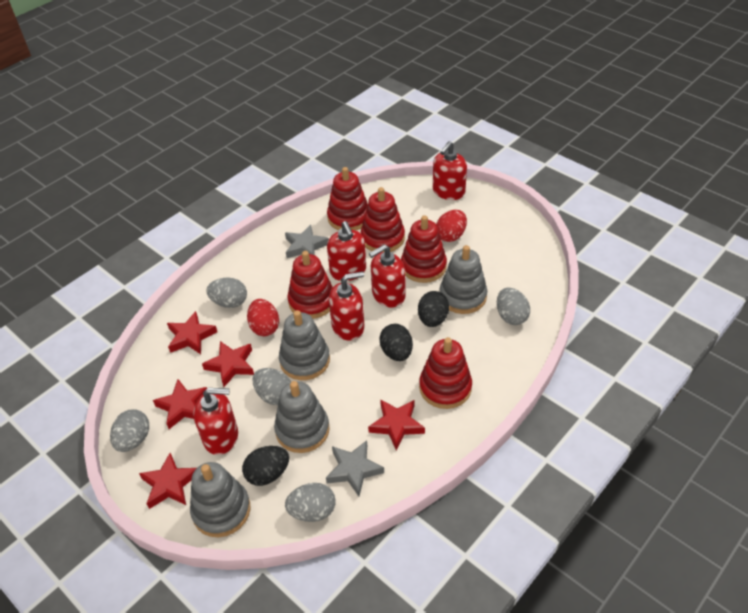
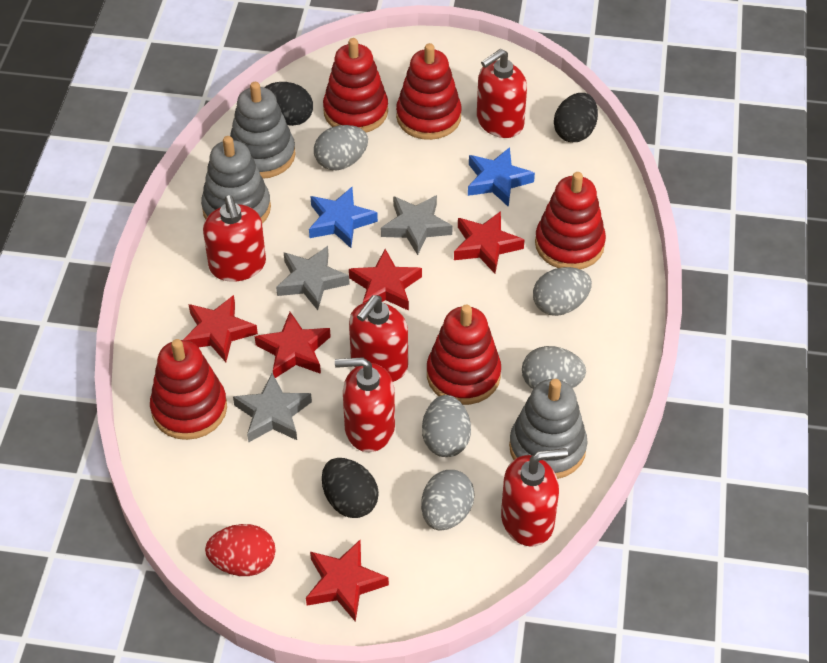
blue star: 0 -> 2
grey stacking toy: 4 -> 3
grey star: 2 -> 3
red egg: 2 -> 1

